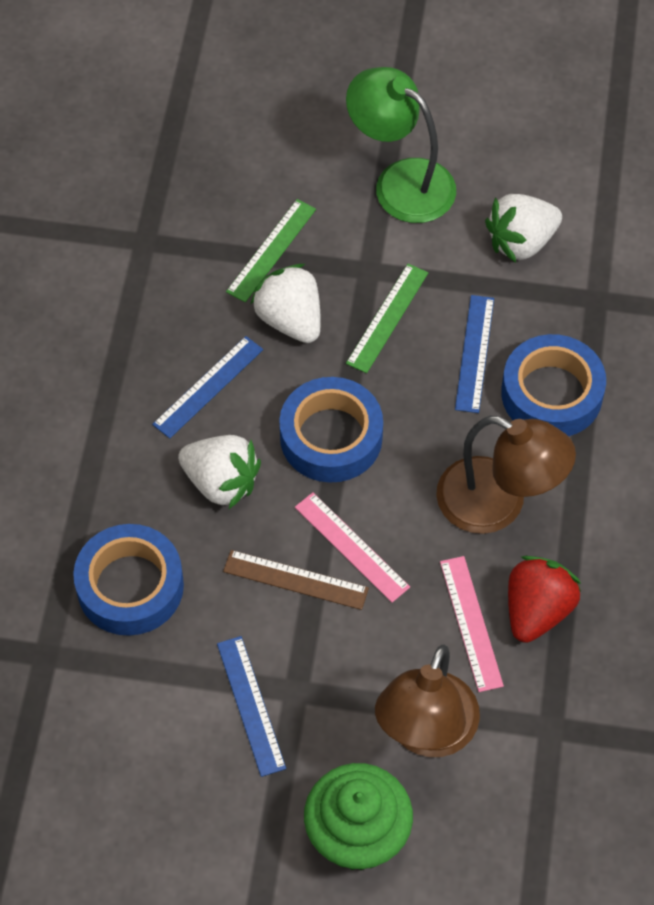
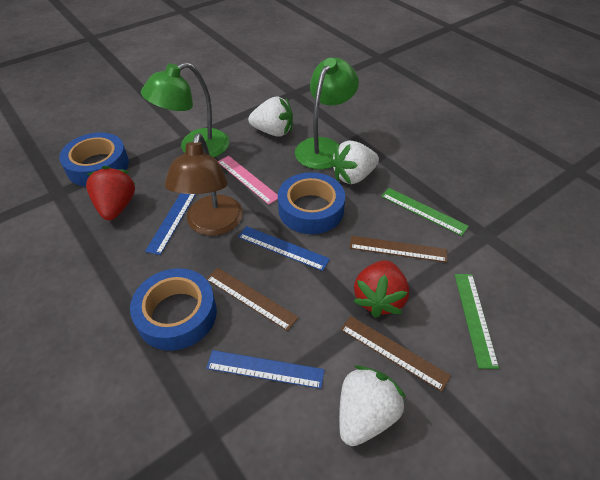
brown lamp: 2 -> 1
brown ruler: 1 -> 3
green cupcake: 1 -> 0
green lamp: 1 -> 2
pink ruler: 2 -> 1
red strawberry: 1 -> 2

